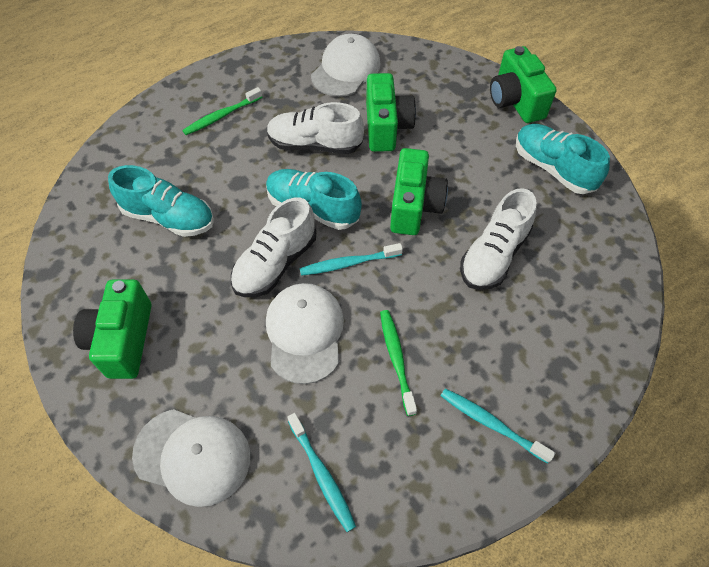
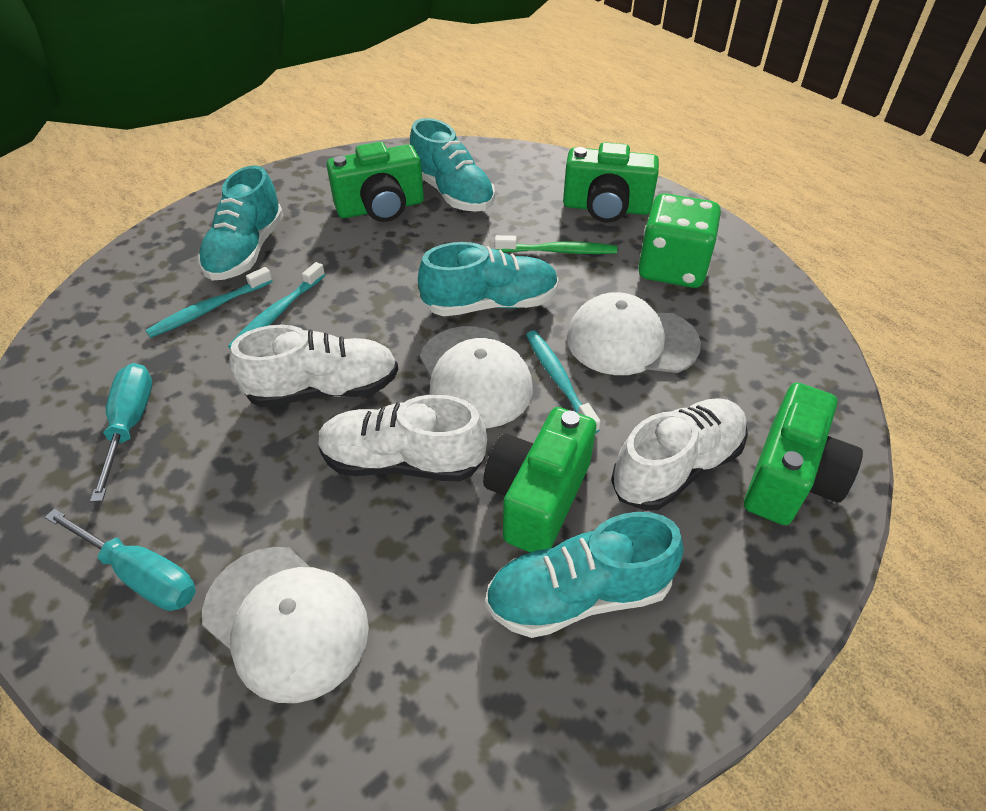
green dice: 0 -> 1
green toothbrush: 2 -> 1
turquoise screwdriver: 0 -> 2
turquoise shoe: 3 -> 4

